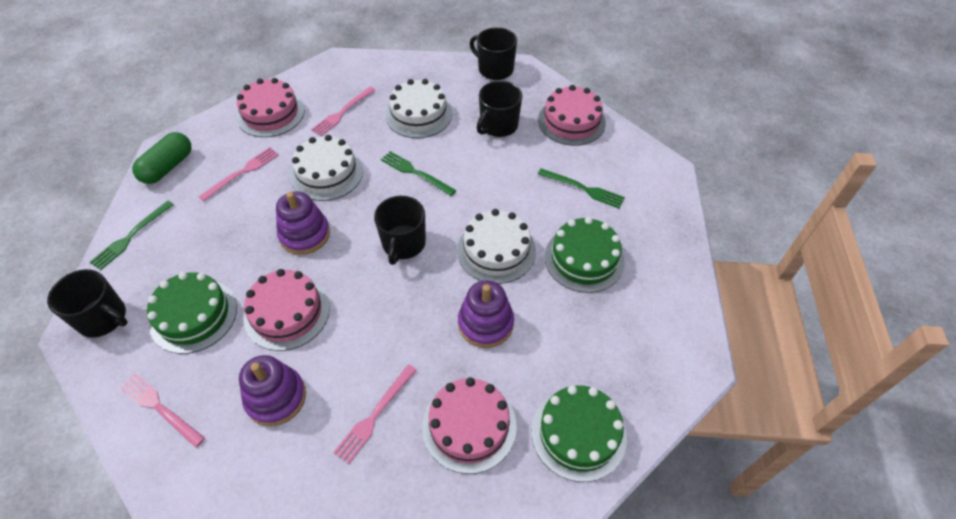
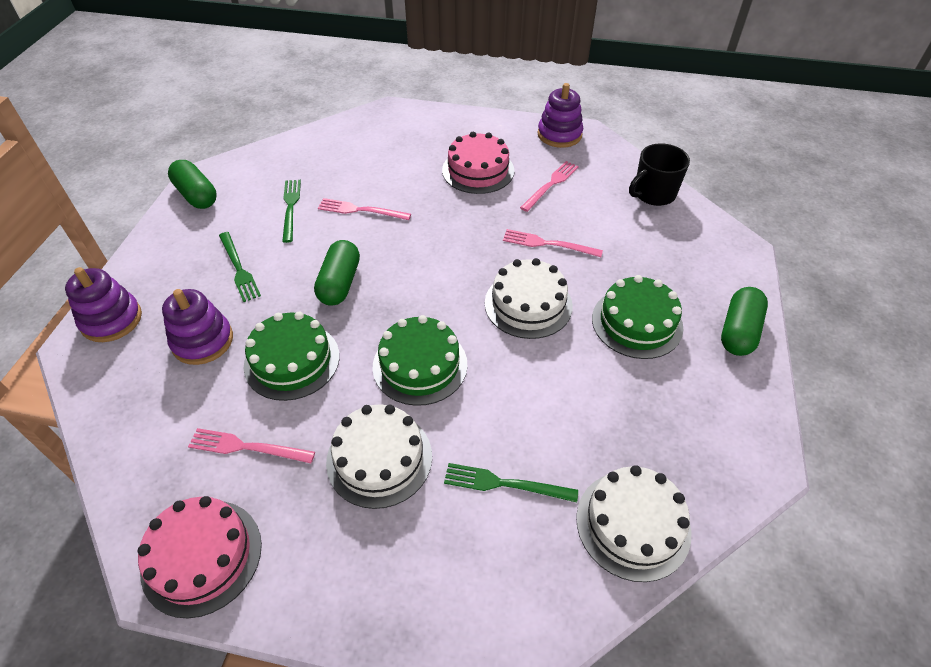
black mug: 4 -> 1
green capsule: 1 -> 3
pink cake: 4 -> 2

